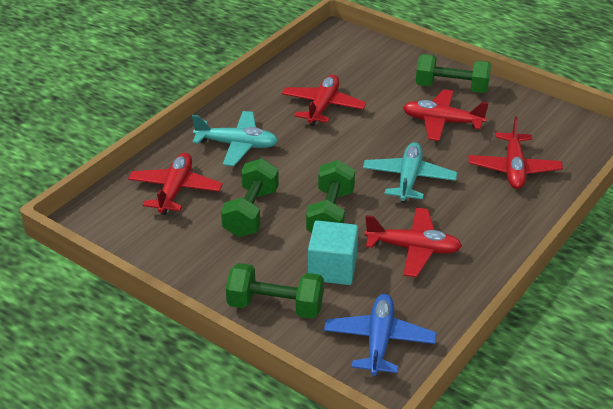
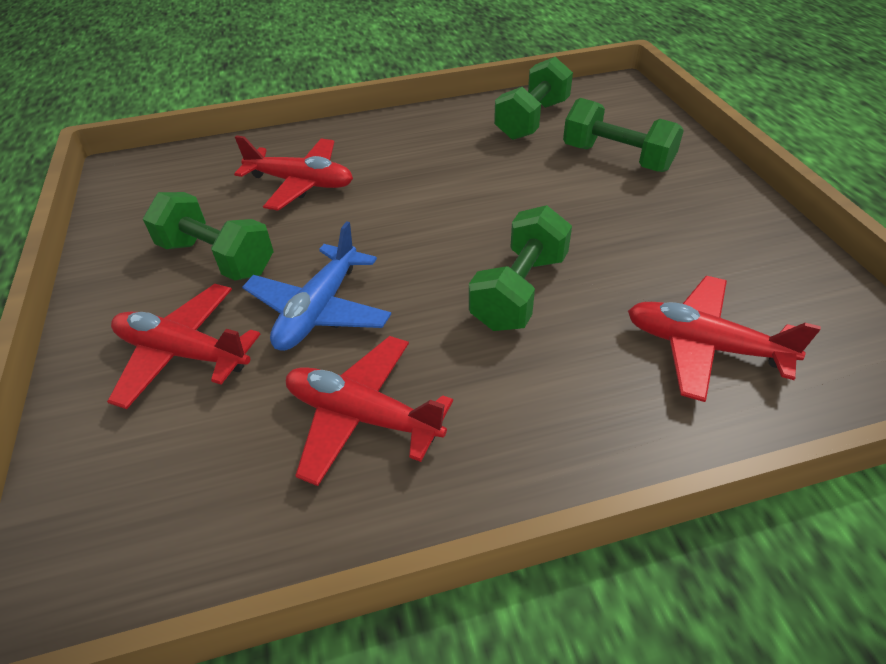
red plane: 5 -> 4
turquoise cube: 1 -> 0
turquoise plane: 2 -> 0

